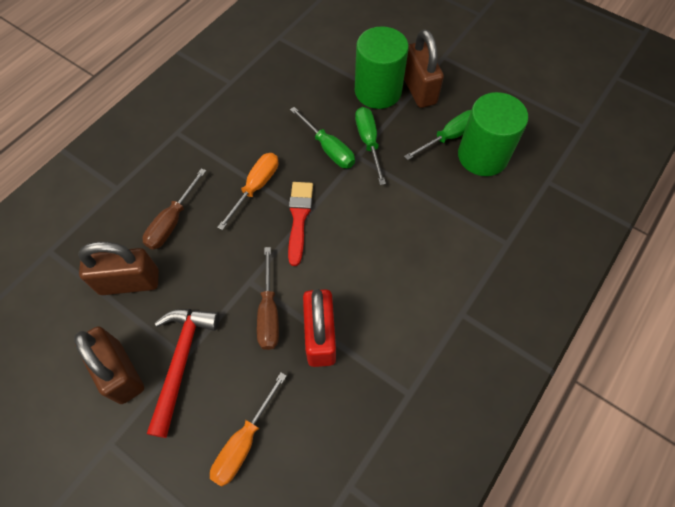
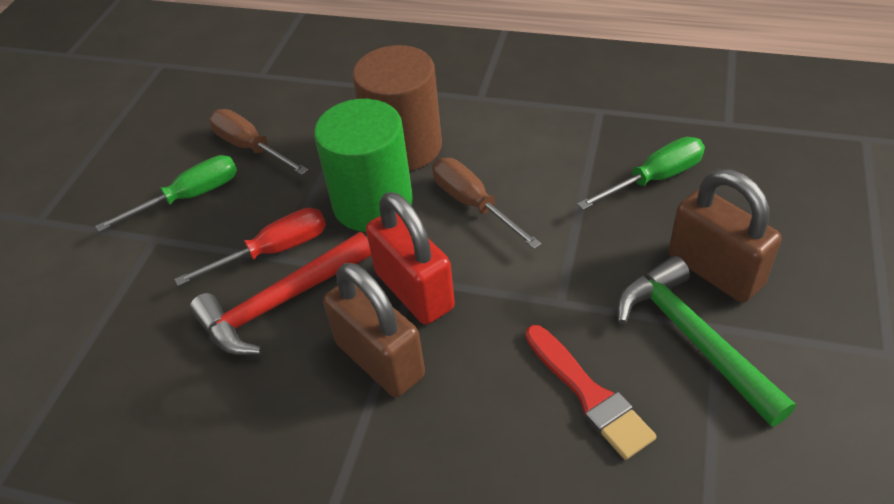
brown cylinder: 0 -> 1
brown padlock: 3 -> 2
green cylinder: 2 -> 1
green hammer: 0 -> 1
green screwdriver: 3 -> 2
orange screwdriver: 2 -> 0
red screwdriver: 0 -> 1

